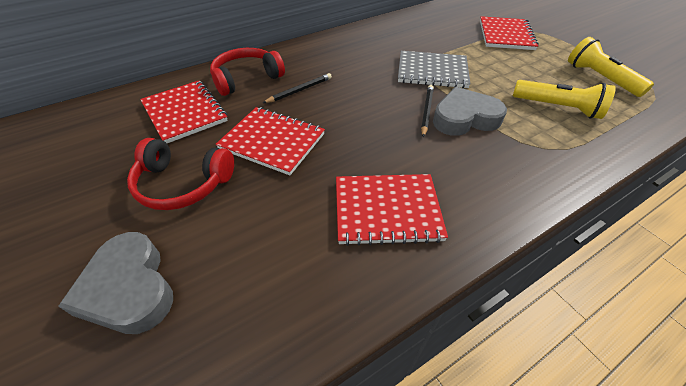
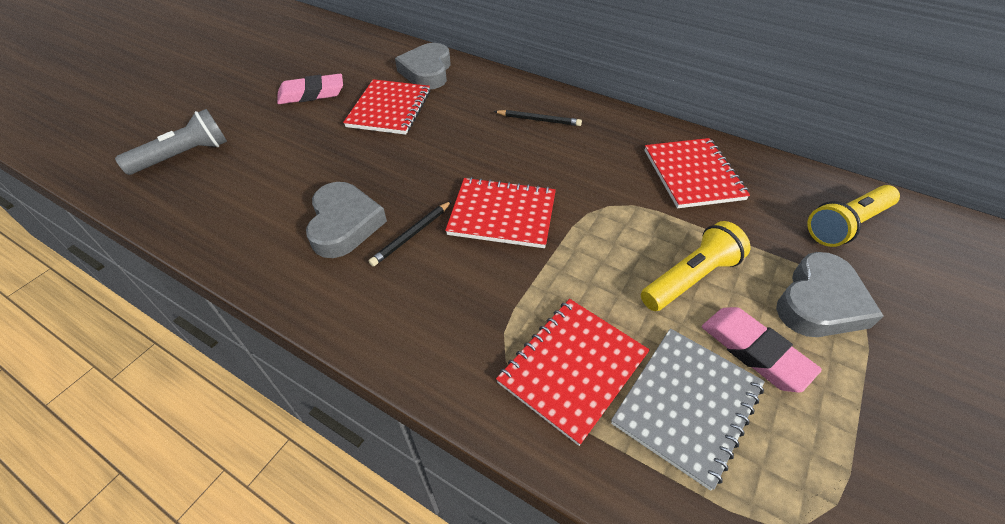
grey flashlight: 0 -> 1
grey heart: 2 -> 3
pink eraser: 0 -> 2
red headphones: 2 -> 0

